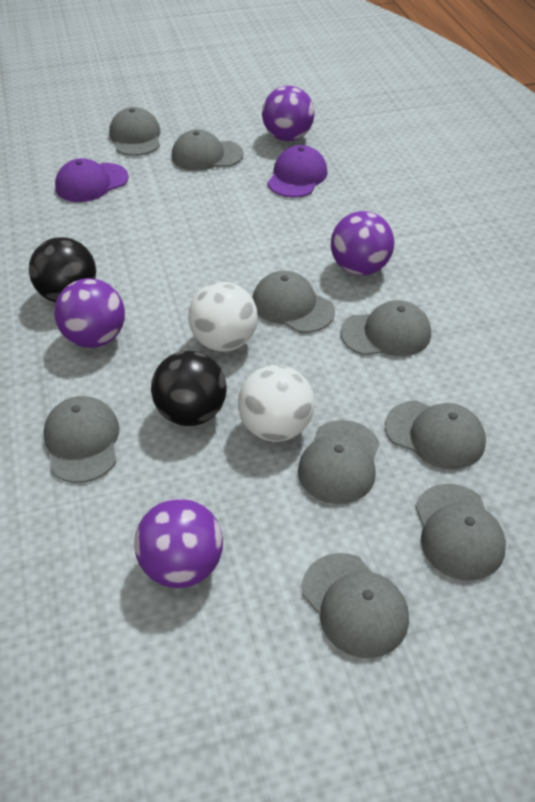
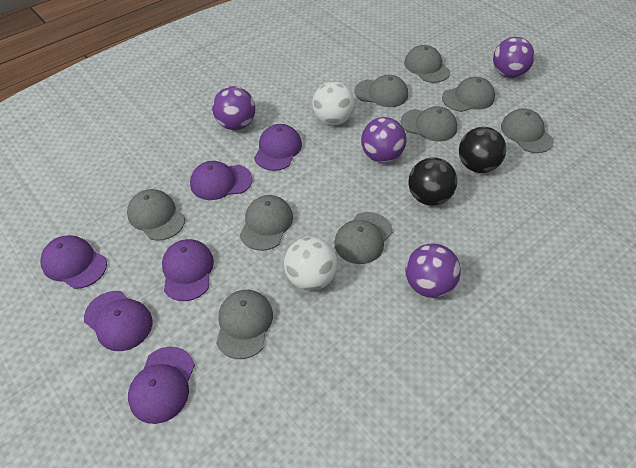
purple cap: 2 -> 6

